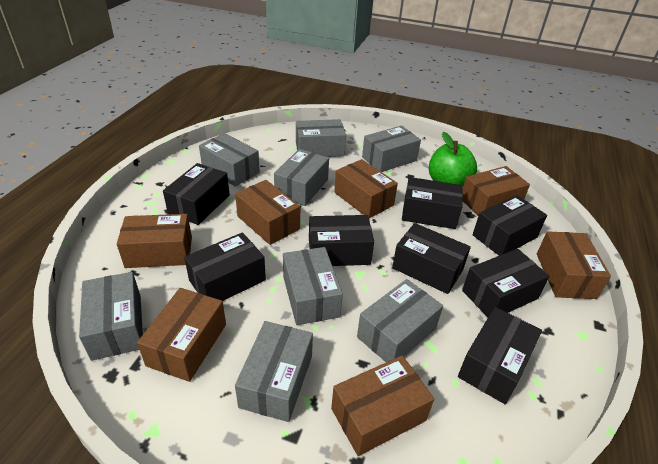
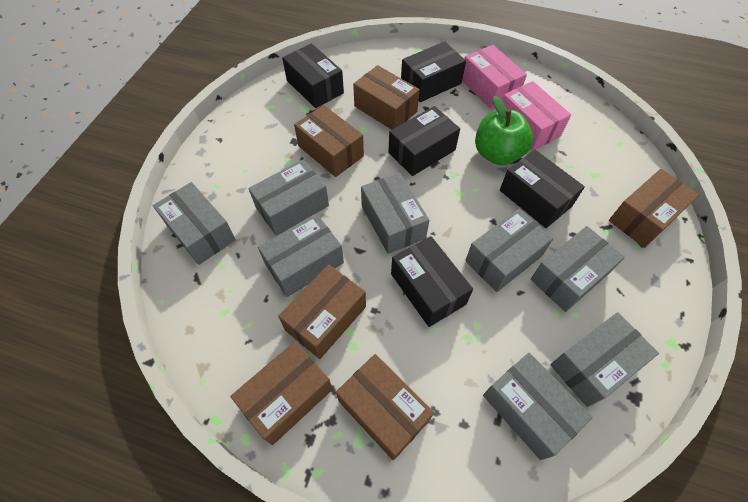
black box: 8 -> 5
brown box: 7 -> 6
pink box: 0 -> 2

